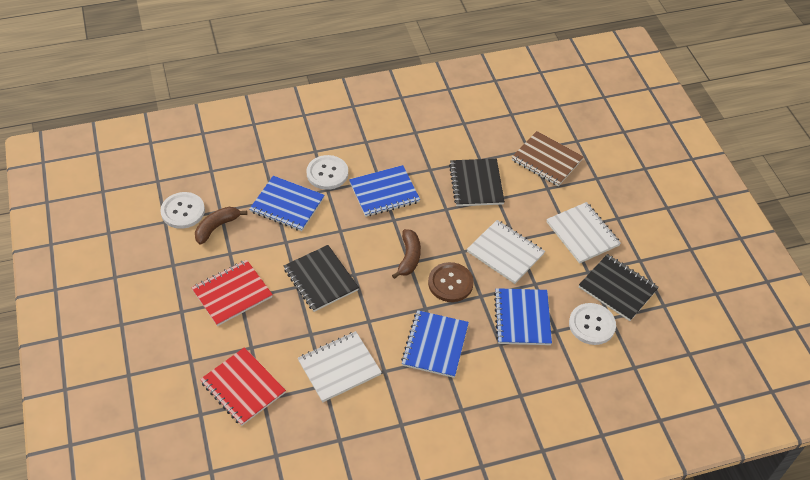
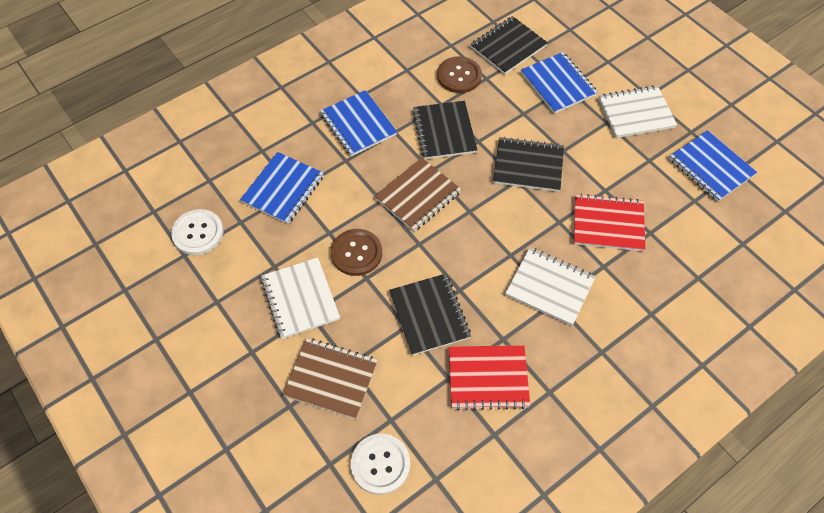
black notebook: 3 -> 4
brown banana: 2 -> 0
brown button: 1 -> 2
brown notebook: 1 -> 2
white button: 3 -> 2

